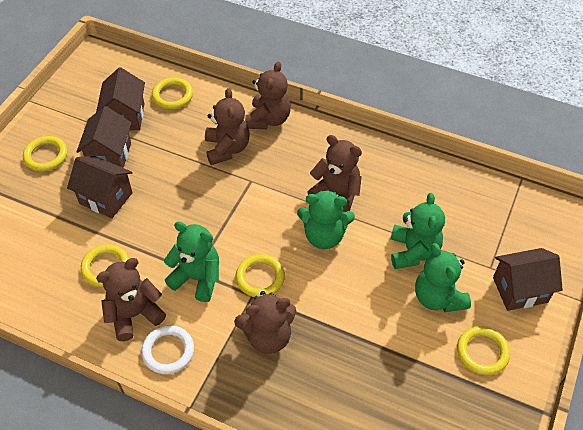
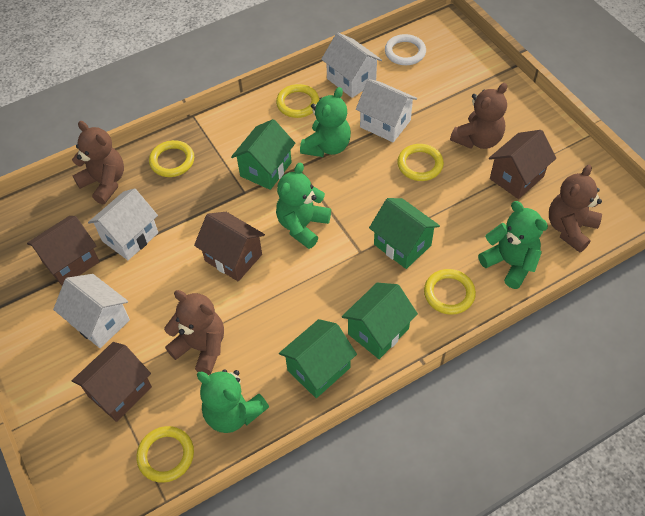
brown teddy bear: 5 -> 4
green house: 0 -> 4
white house: 0 -> 4

